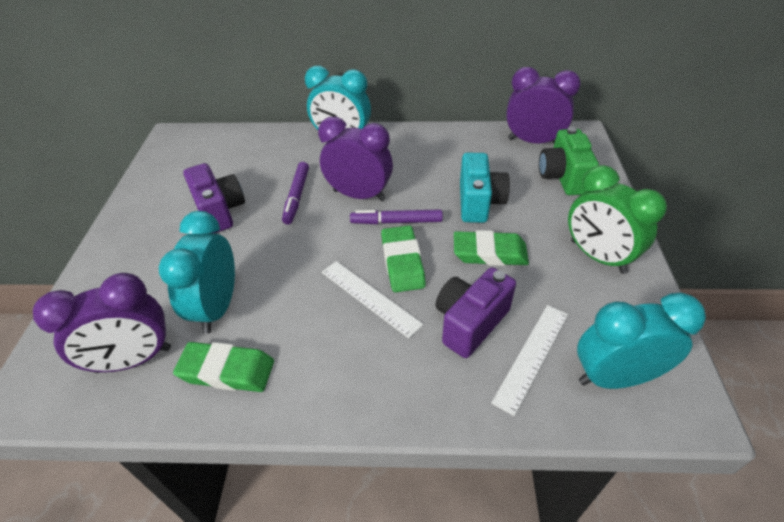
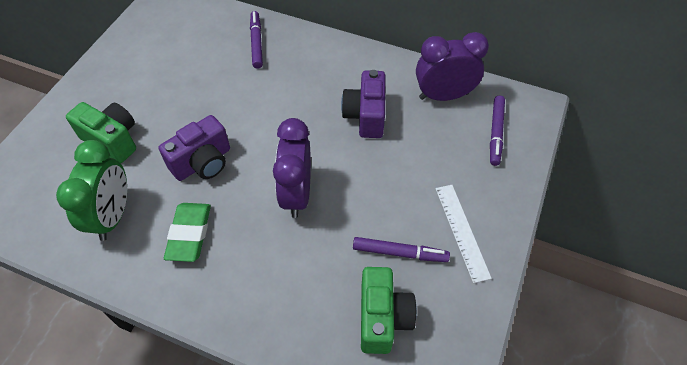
green camera: 1 -> 2
green eraser: 3 -> 1
purple clock: 3 -> 2
purple marker: 2 -> 3
turquoise camera: 1 -> 0
turquoise clock: 3 -> 0
white ruler: 2 -> 1

